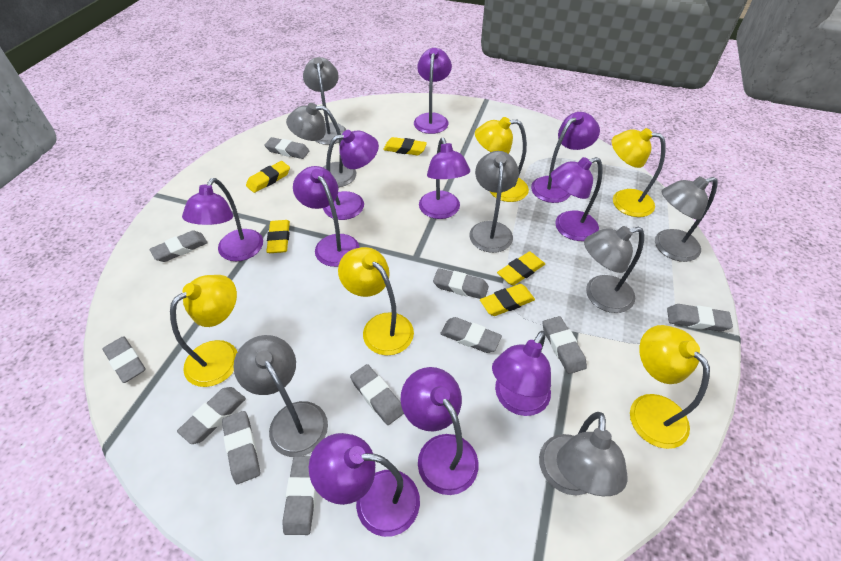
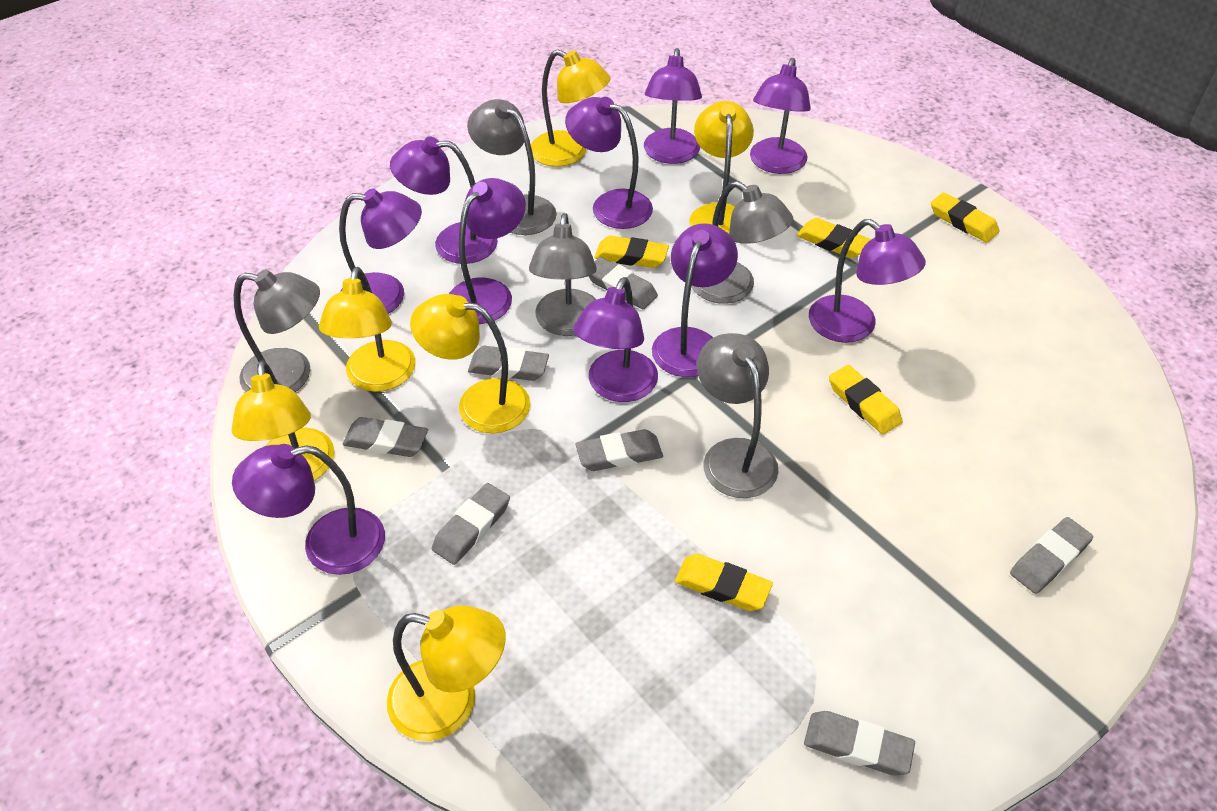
grey eraser: 11 -> 7
grey lamp: 7 -> 5
yellow lamp: 5 -> 6

